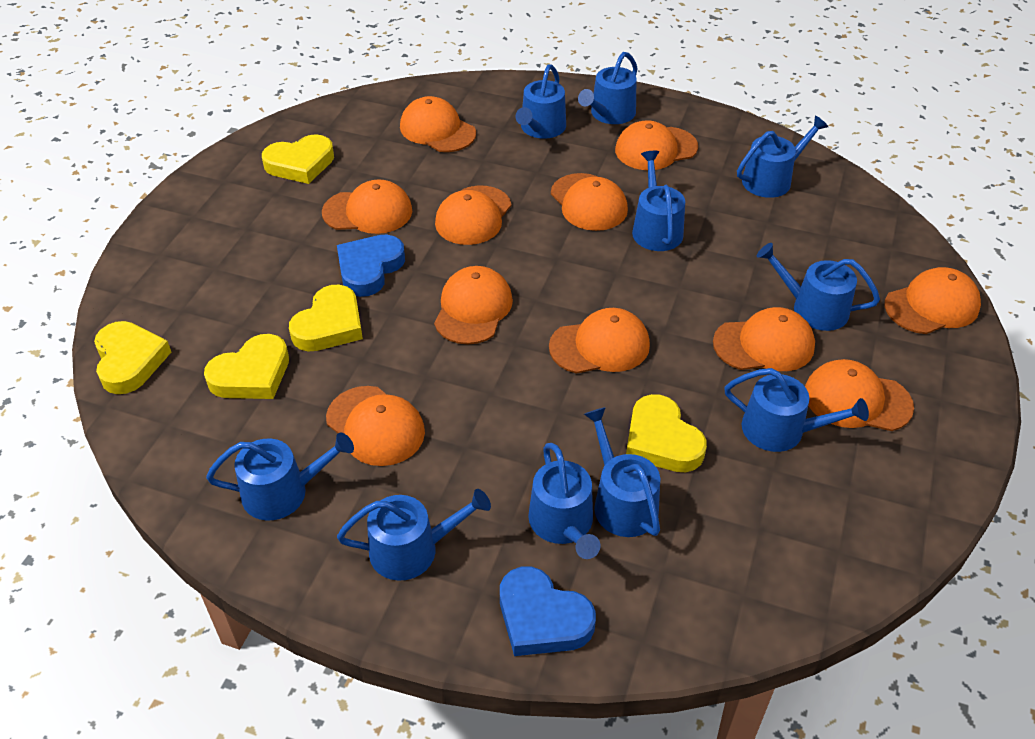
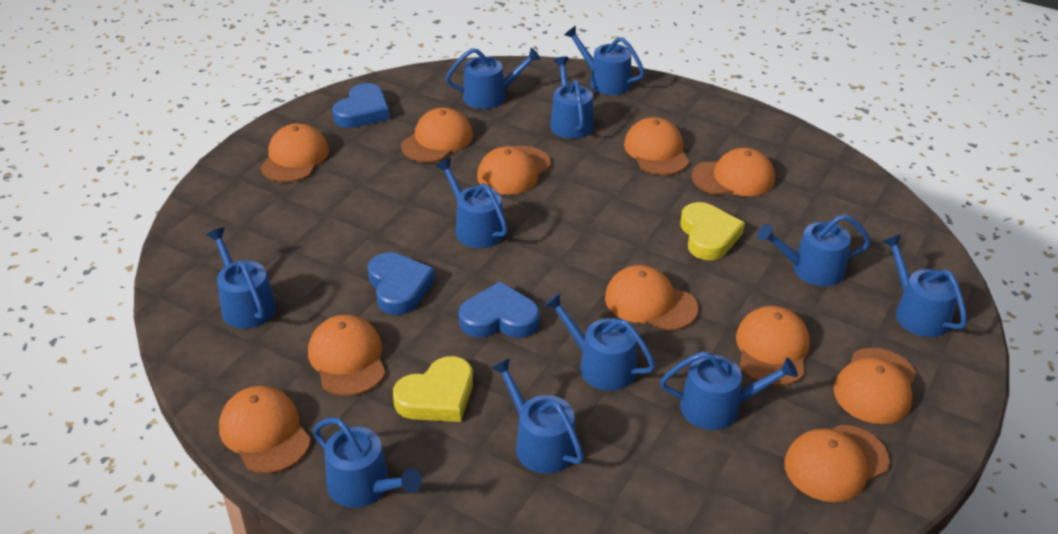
blue heart: 2 -> 3
blue watering can: 10 -> 11
yellow heart: 5 -> 2

